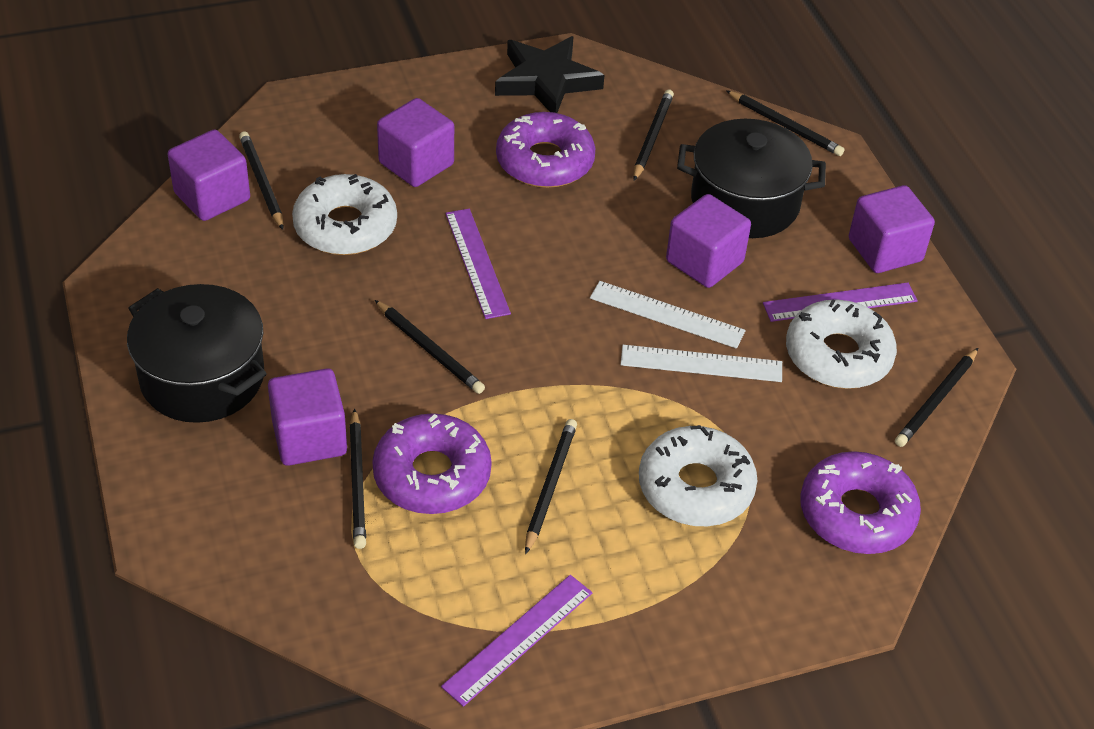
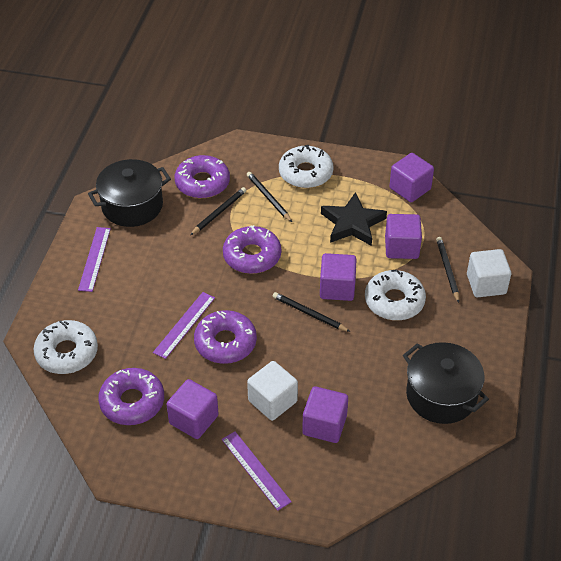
black pencil: 7 -> 4
purple donut: 3 -> 4
white cube: 0 -> 2
white ruler: 2 -> 0

